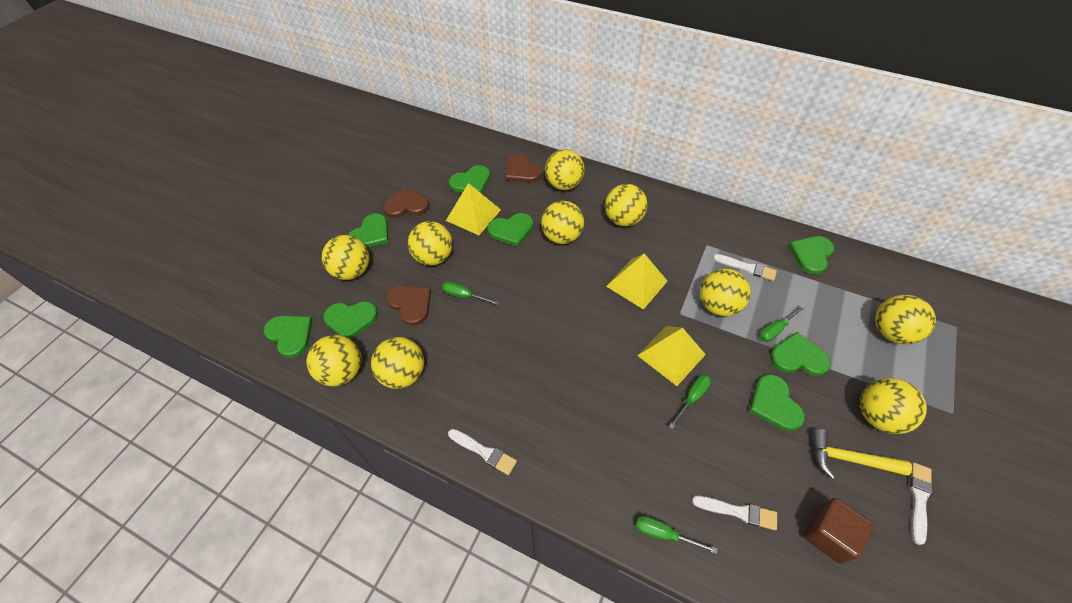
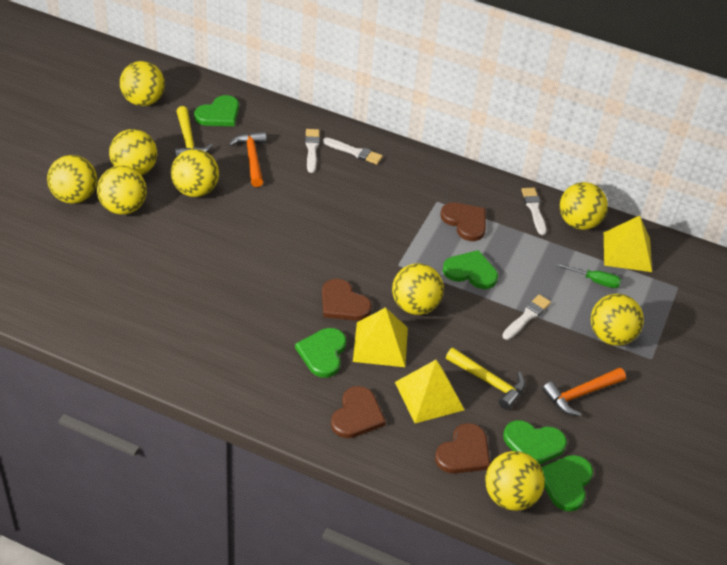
brown cube: 1 -> 0
brown heart: 3 -> 4
green heart: 8 -> 5
green screwdriver: 4 -> 1
orange hammer: 0 -> 2
yellow ball: 10 -> 9
yellow hammer: 1 -> 2

